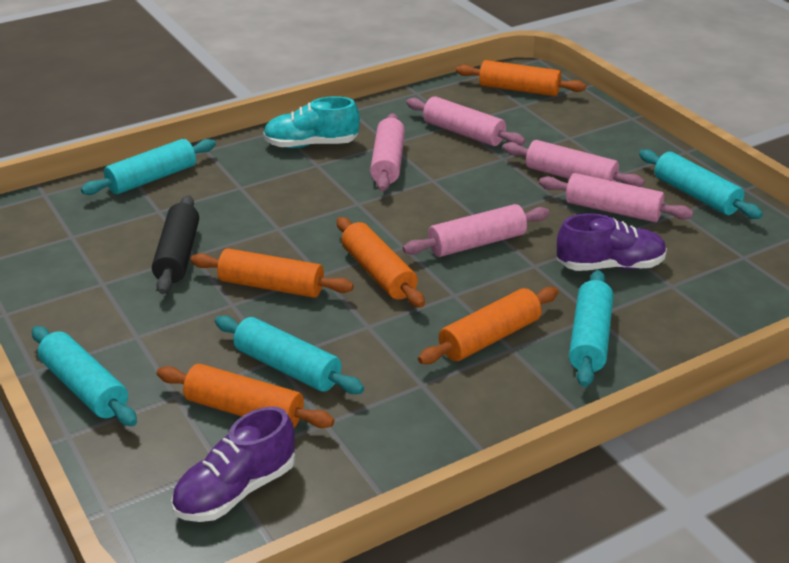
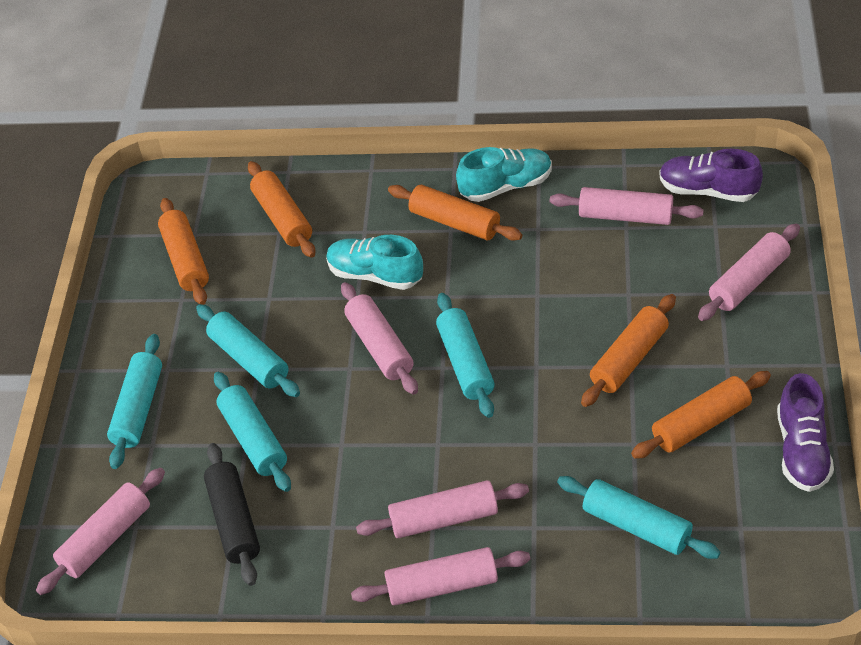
pink rolling pin: 5 -> 6
turquoise shoe: 1 -> 2

